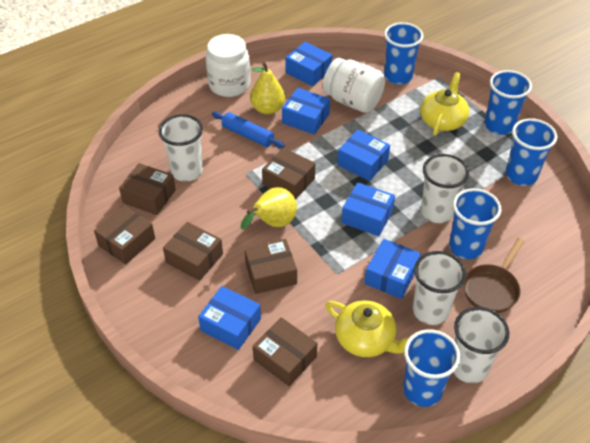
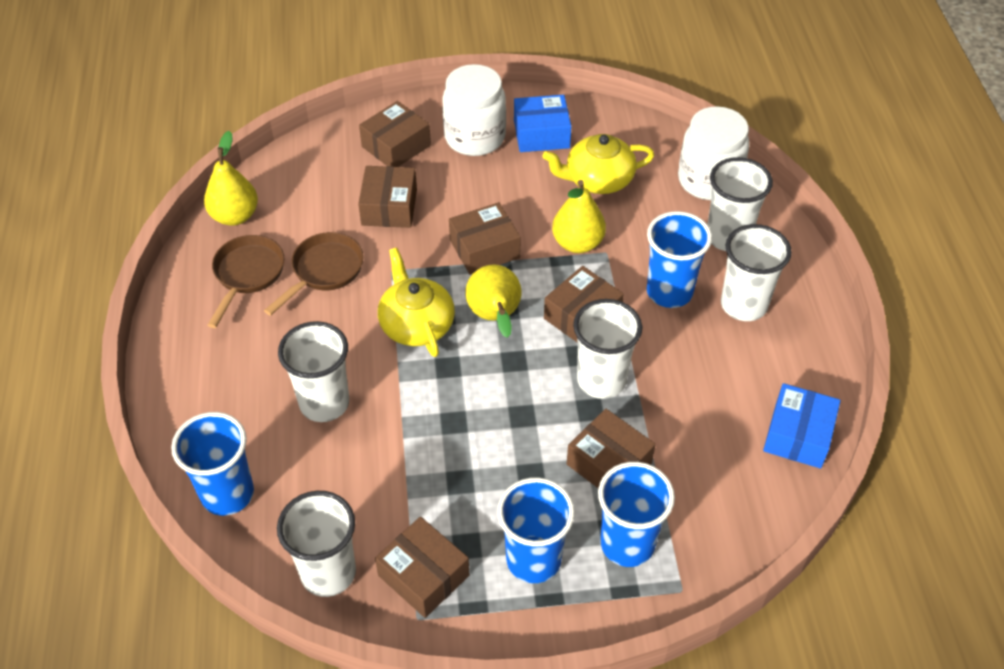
blue box: 6 -> 2
blue cup: 5 -> 4
blue rolling pin: 1 -> 0
brown pan: 1 -> 2
white cup: 4 -> 5
yellow pear: 2 -> 3

